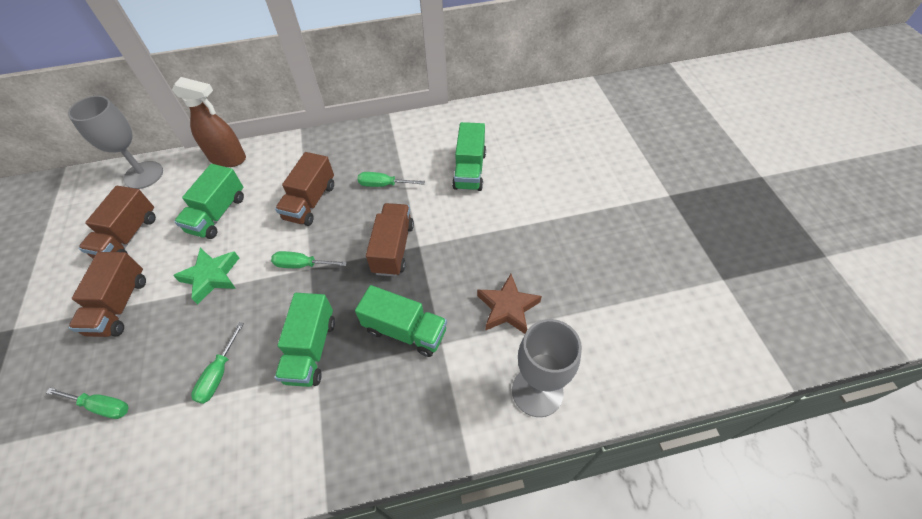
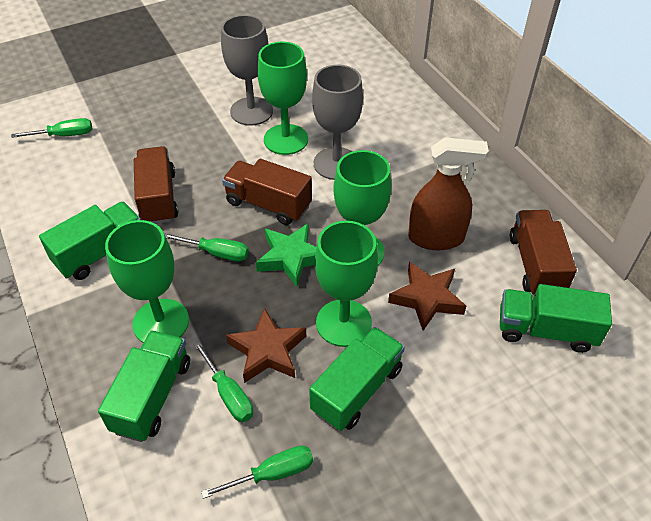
brown star: 1 -> 2
brown truck: 4 -> 3
green goblet: 0 -> 4

